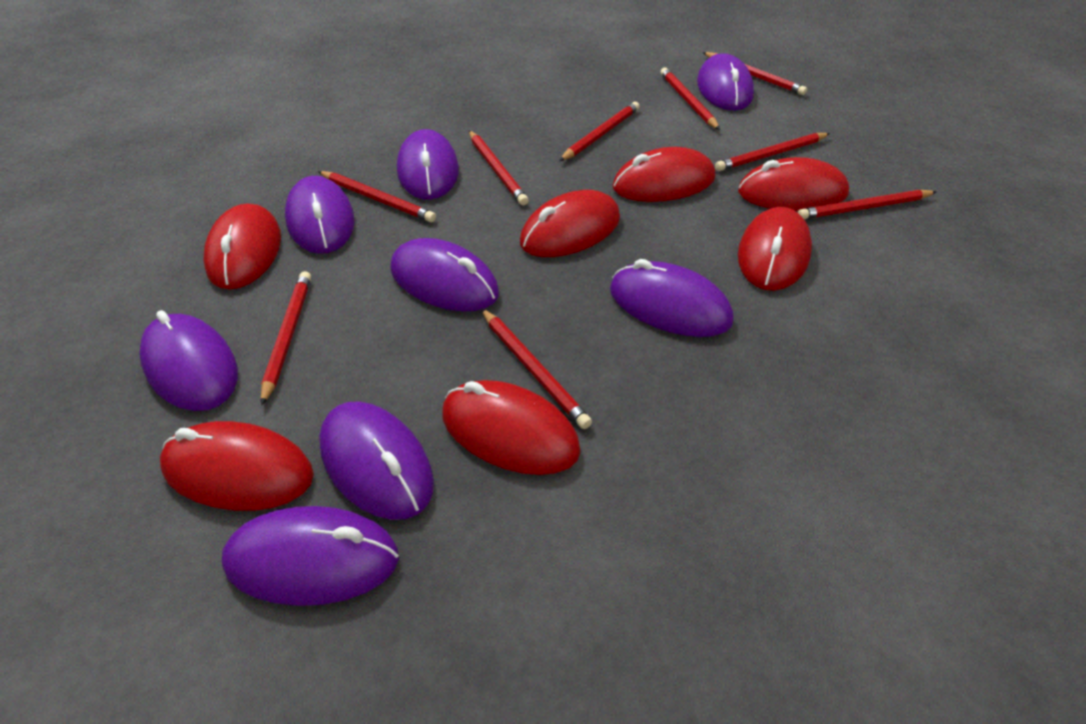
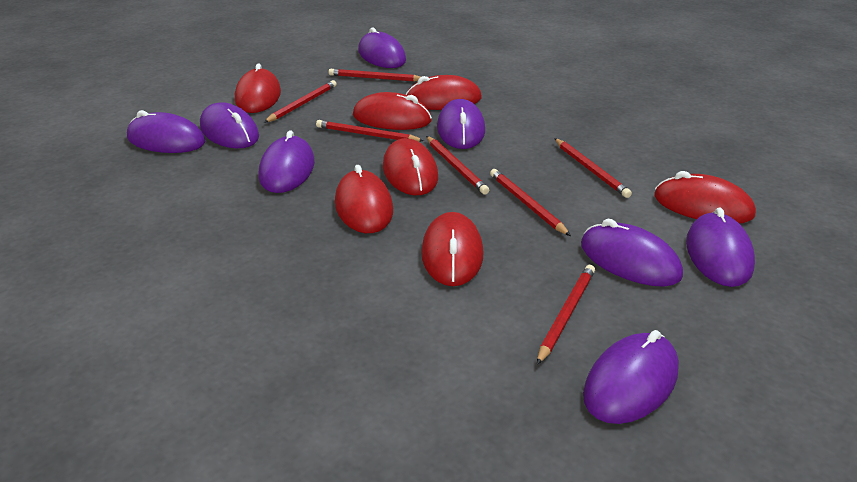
red pencil: 9 -> 7

